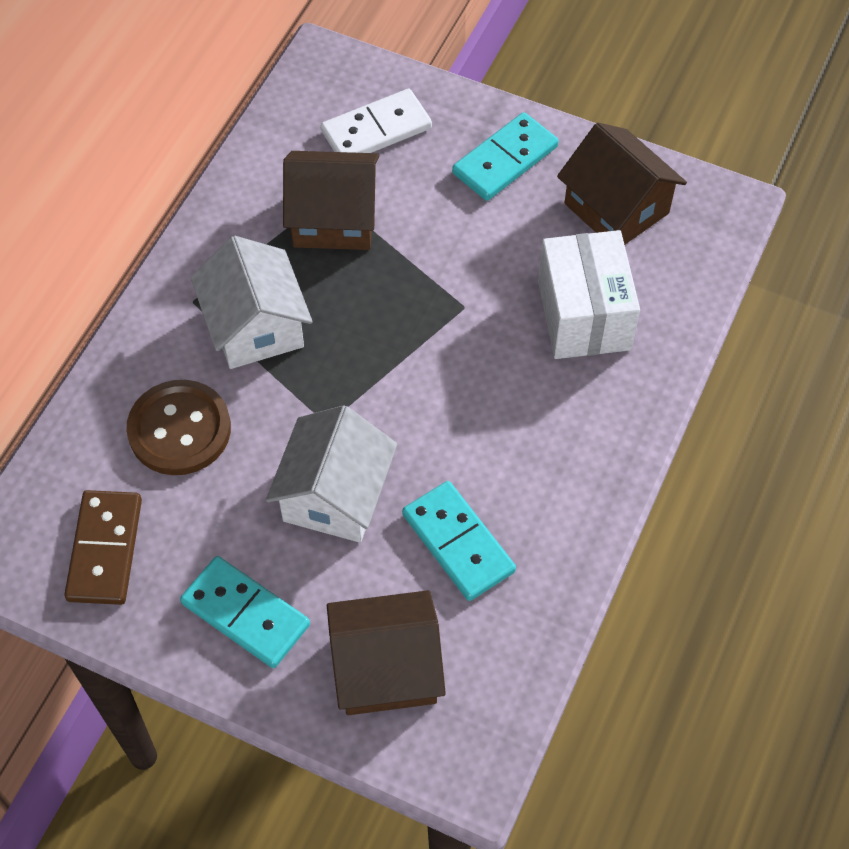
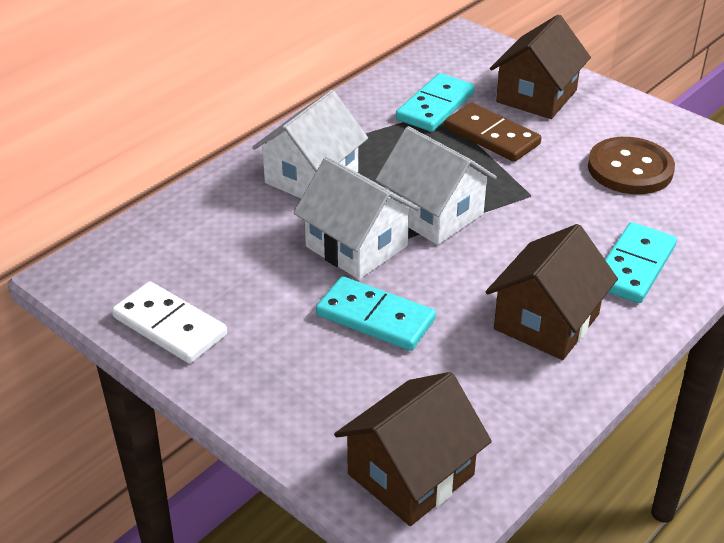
white box: 1 -> 0
white house: 2 -> 3

